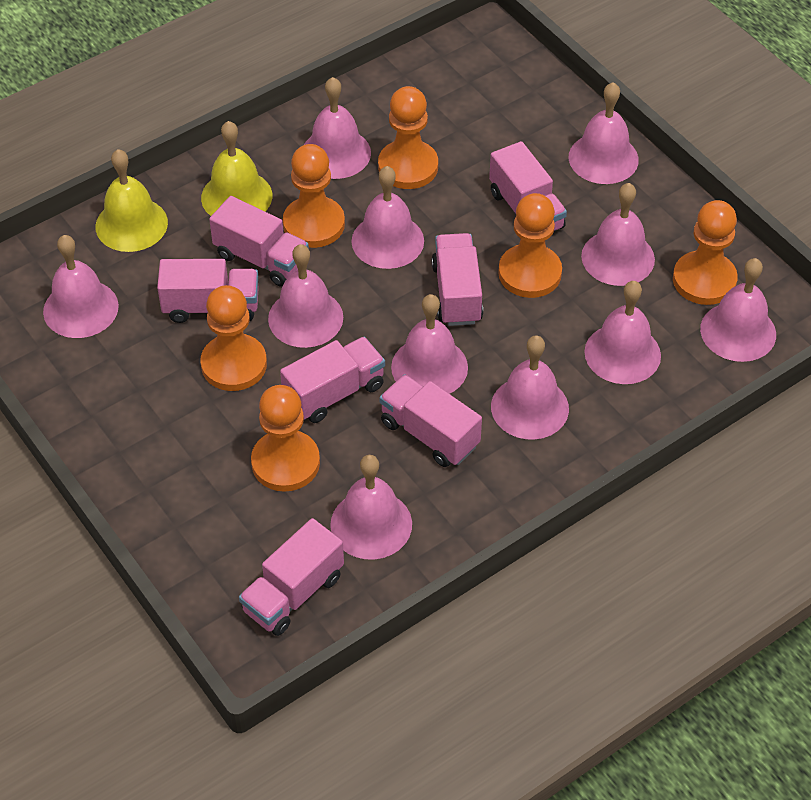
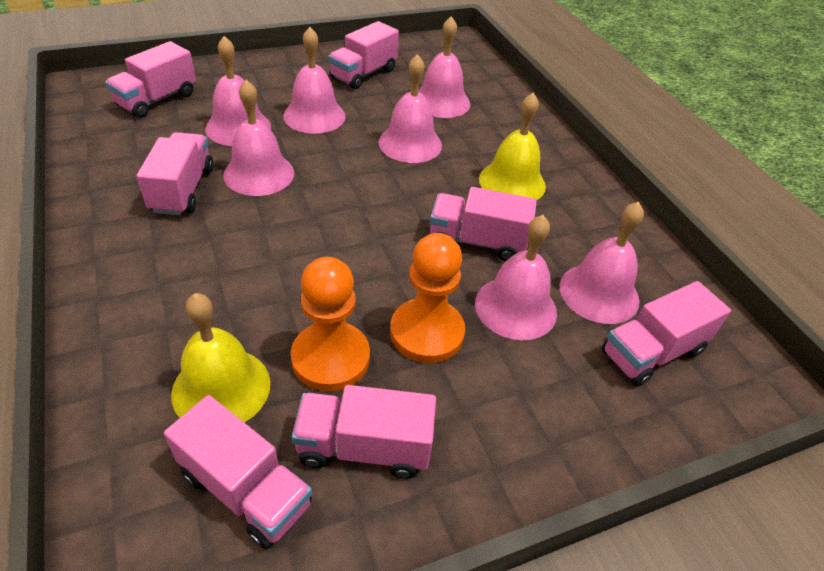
orange pawn: 6 -> 2
pink bell: 11 -> 7

